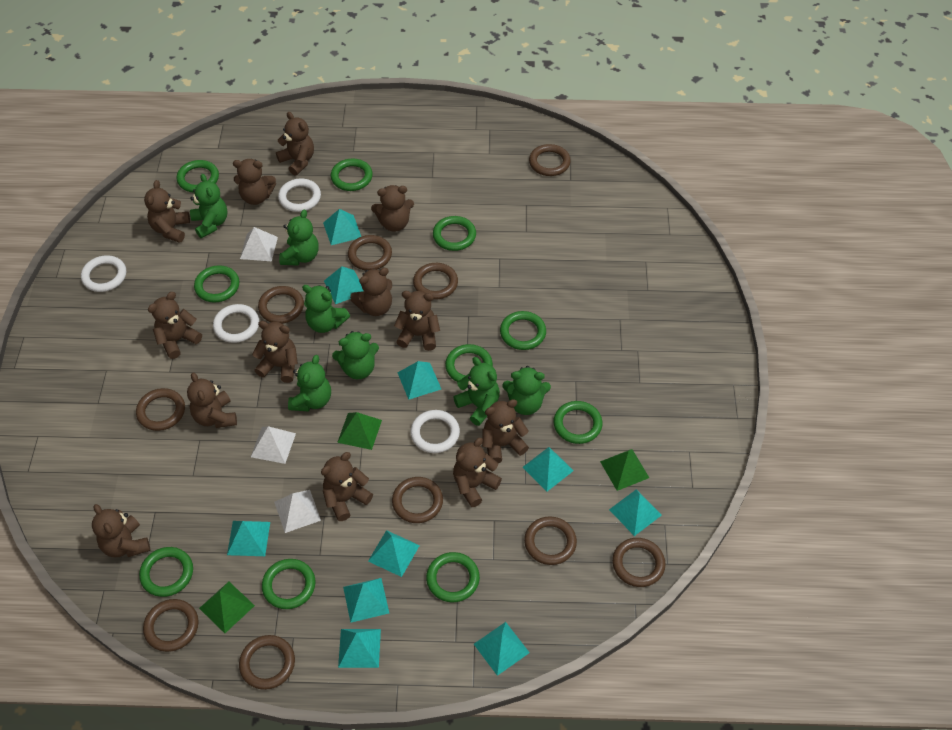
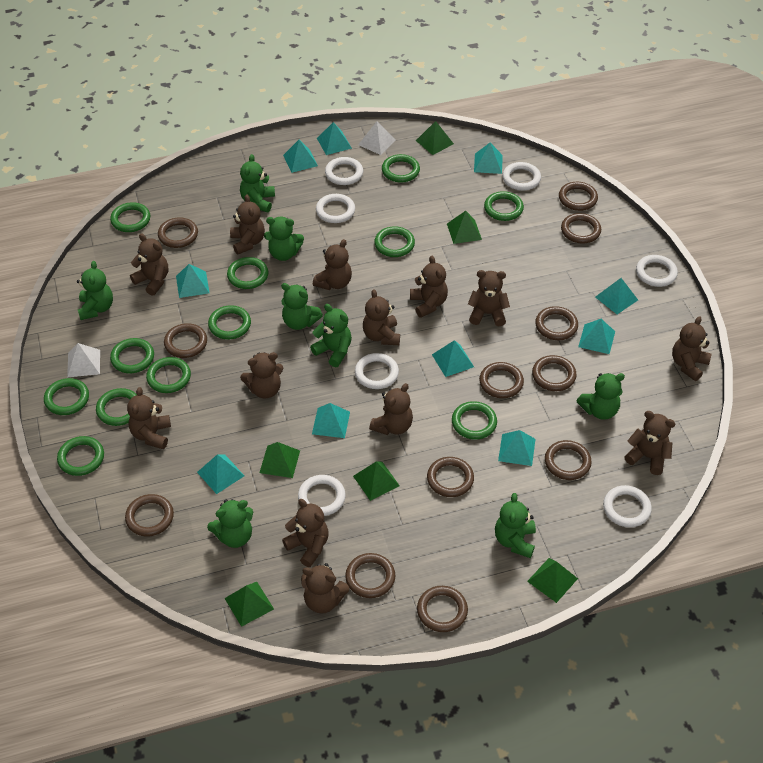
brown ring: 10 -> 12
green pyramid: 3 -> 6
green ring: 10 -> 12
green teddy bear: 7 -> 8
white pyramid: 3 -> 2
white ring: 4 -> 7

